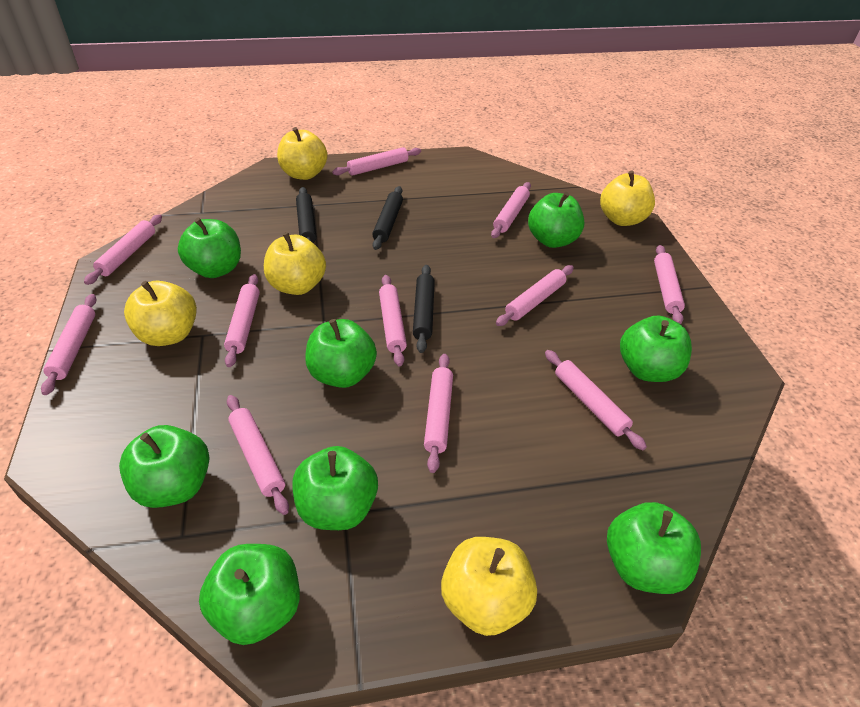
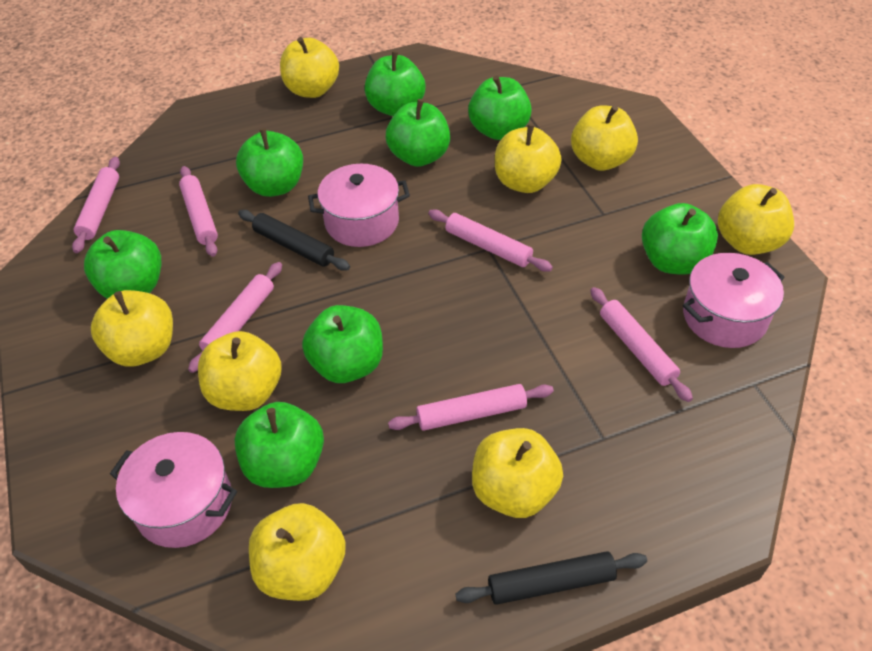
black rolling pin: 3 -> 2
pink pot: 0 -> 3
pink rolling pin: 11 -> 6
yellow apple: 5 -> 8

